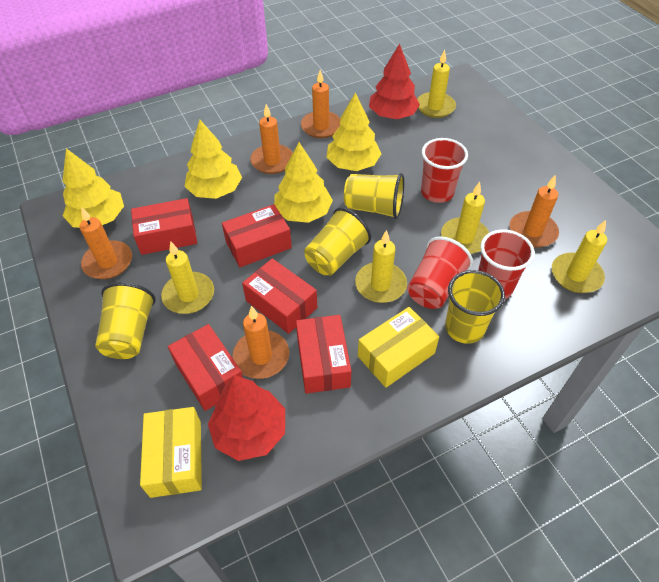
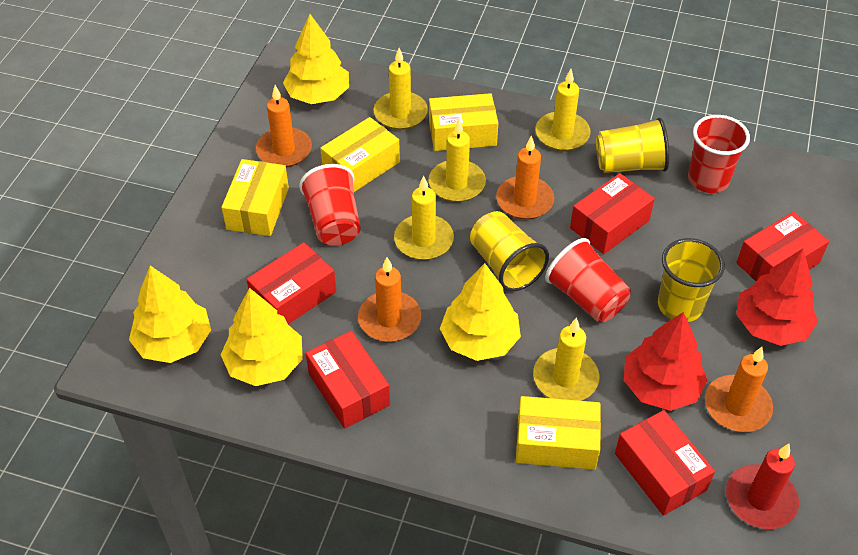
orange candle: 5 -> 4
red candle: 0 -> 1
yellow box: 2 -> 4
yellow cup: 4 -> 3

